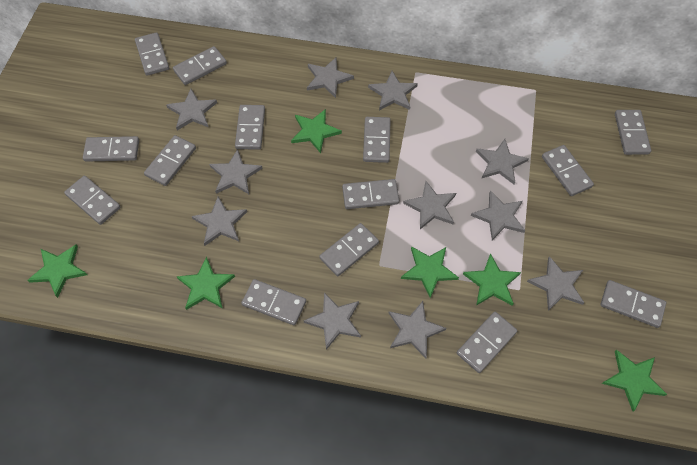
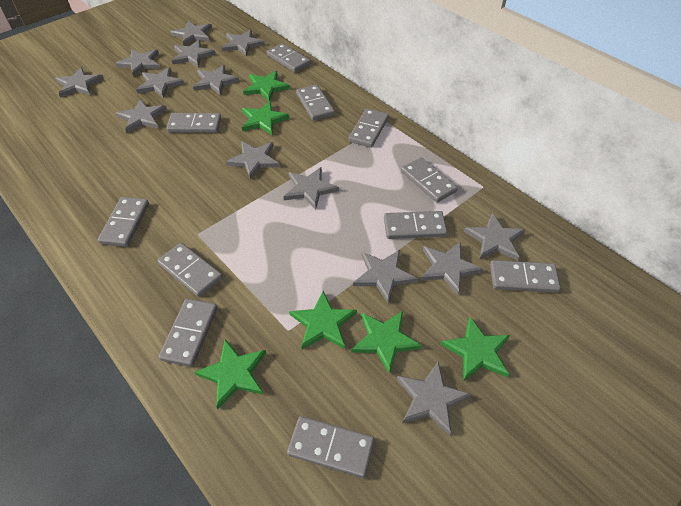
grey domino: 14 -> 11
grey star: 11 -> 14

